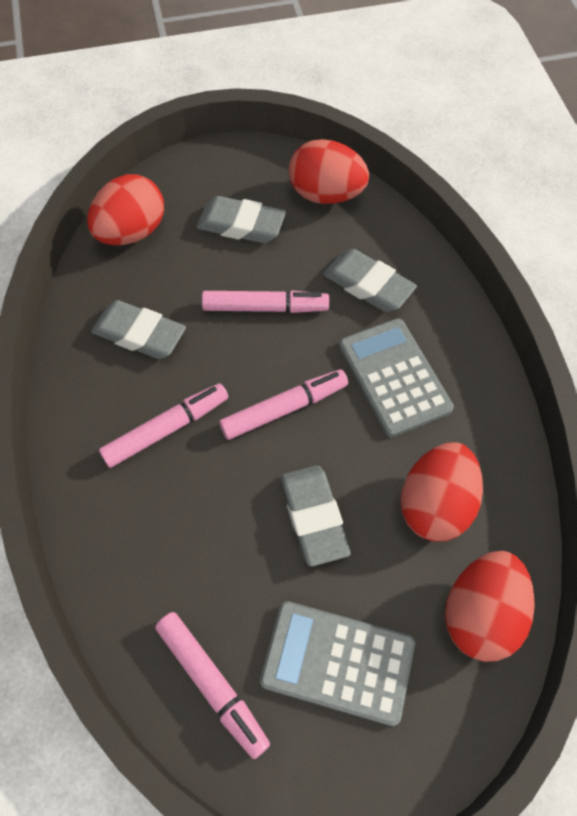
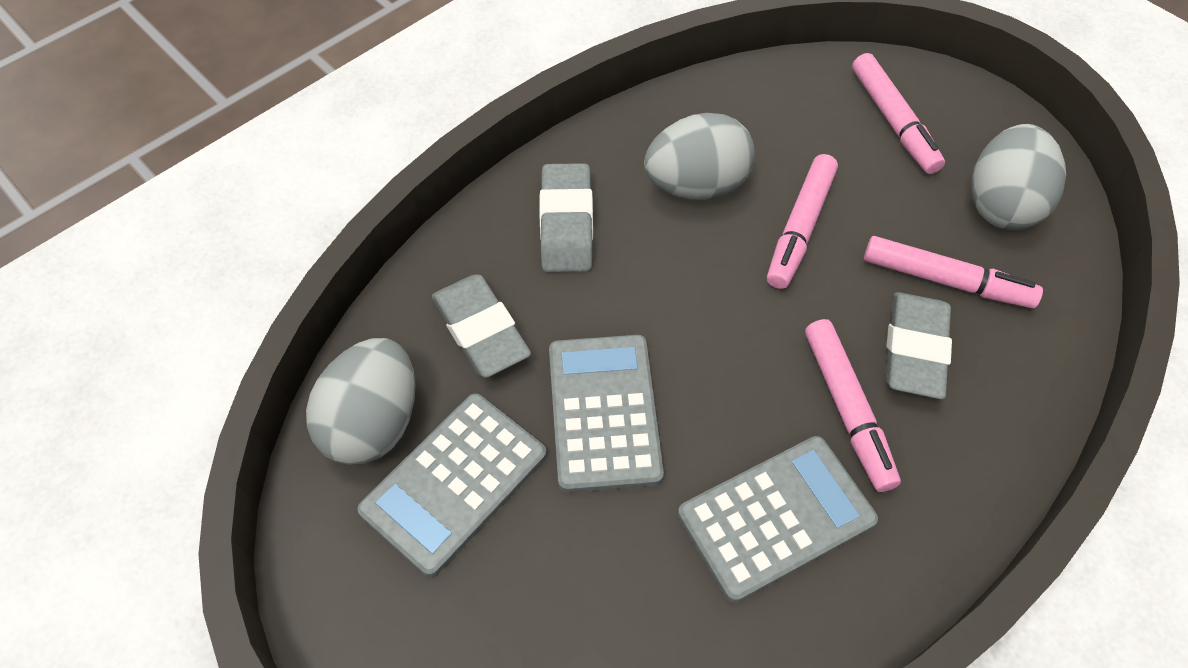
grey calculator: 2 -> 3
grey egg: 0 -> 3
grey eraser: 4 -> 3
red egg: 4 -> 0

